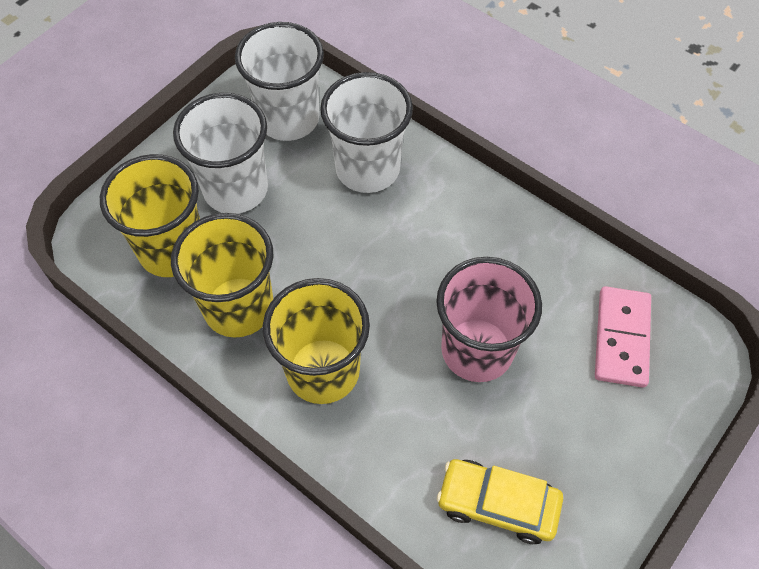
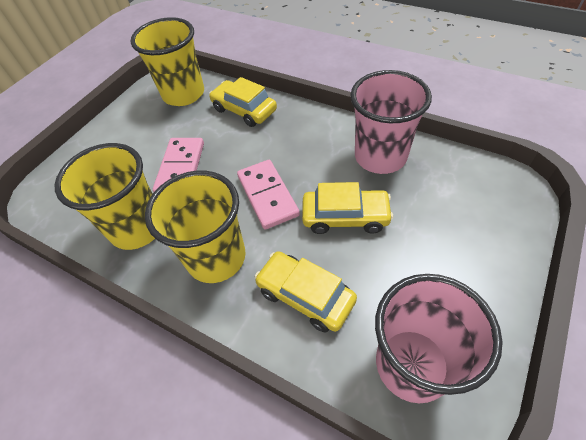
pink cup: 1 -> 2
pink domino: 1 -> 2
white cup: 3 -> 0
yellow car: 1 -> 3

